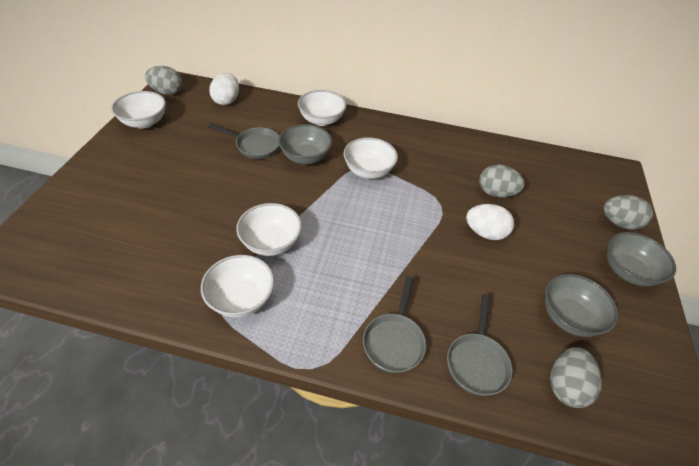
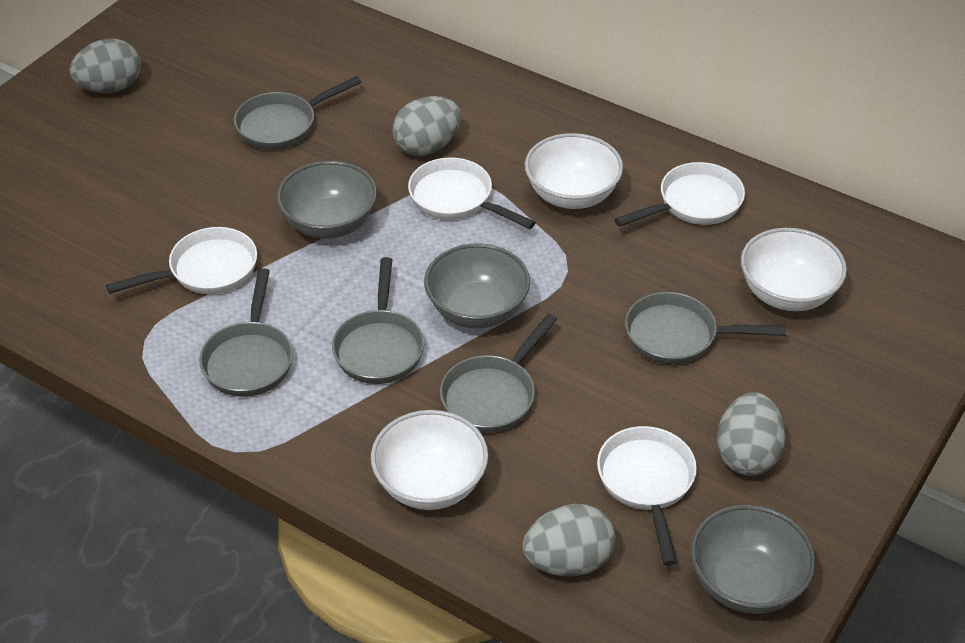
grey pan: 3 -> 5
white bowl: 5 -> 3
white egg: 2 -> 0
white pan: 0 -> 4

